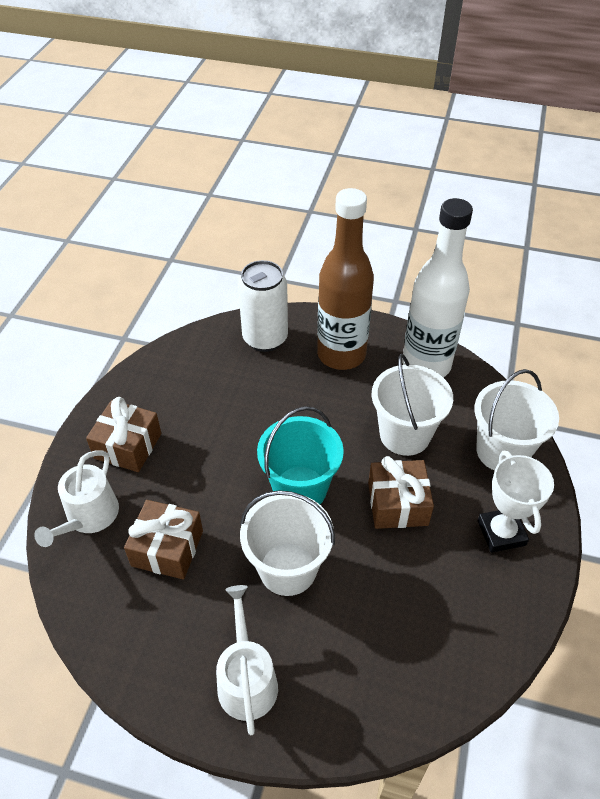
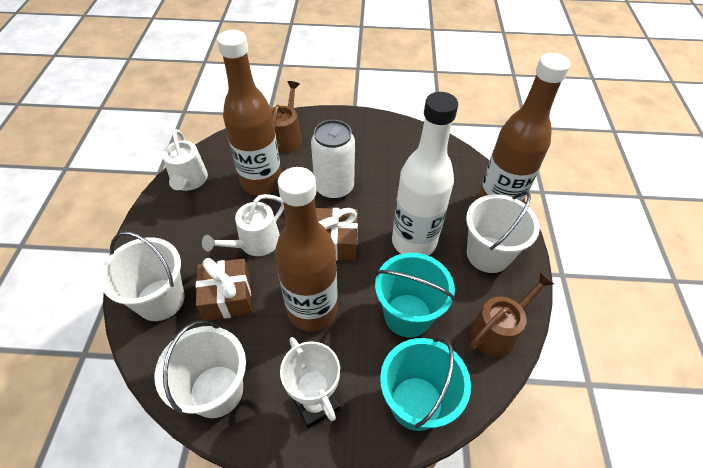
brown bottle: 1 -> 3
brown gift: 3 -> 2
brown watering can: 0 -> 2
turquoise bucket: 1 -> 2

